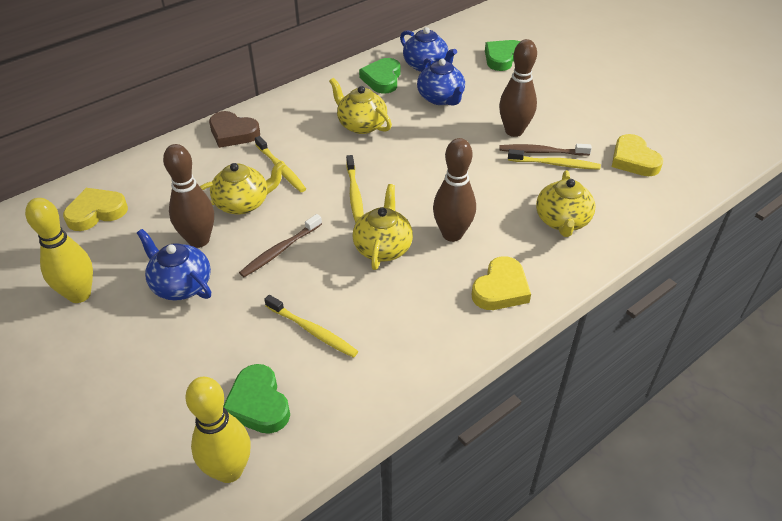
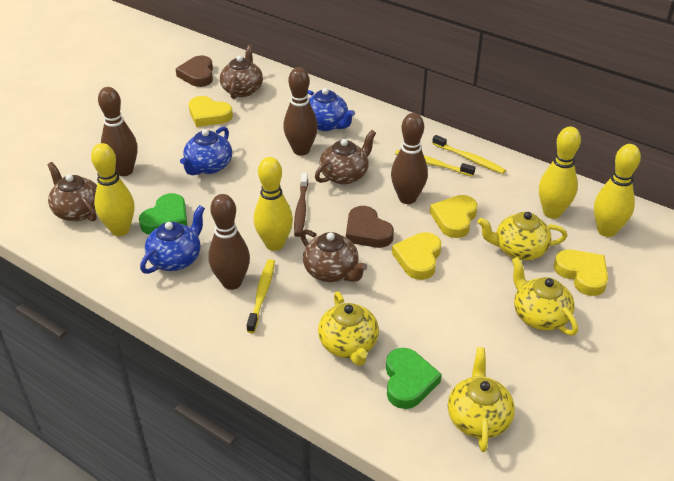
brown bowling pin: 3 -> 4
brown heart: 1 -> 2
brown teapot: 0 -> 4
brown toothbrush: 2 -> 1
green heart: 3 -> 2
yellow bowling pin: 2 -> 4
yellow heart: 3 -> 4
yellow toothbrush: 4 -> 3

